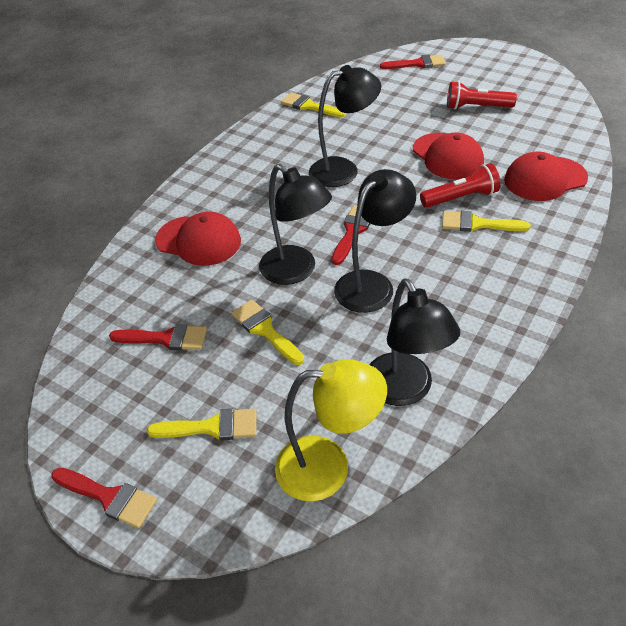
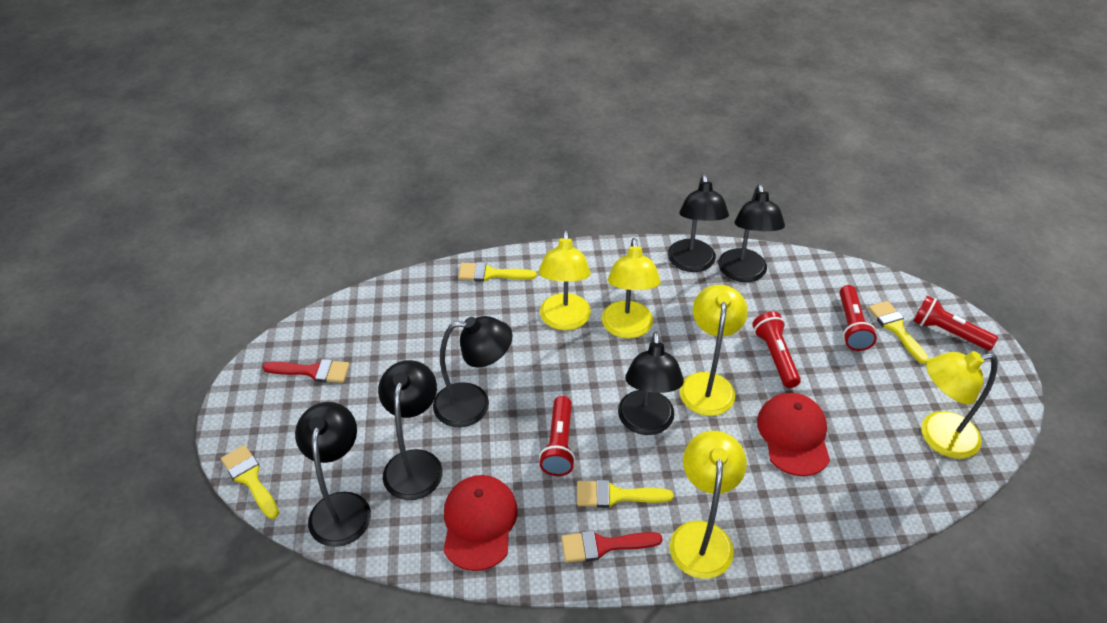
black lamp: 4 -> 6
red brush: 4 -> 2
red cap: 3 -> 2
red flashlight: 2 -> 4
yellow lamp: 1 -> 5

